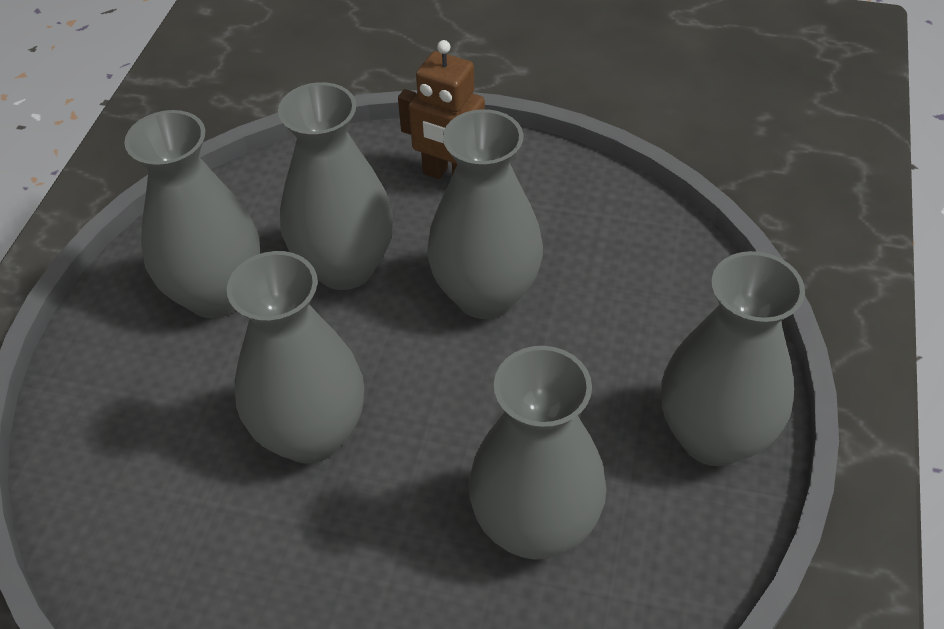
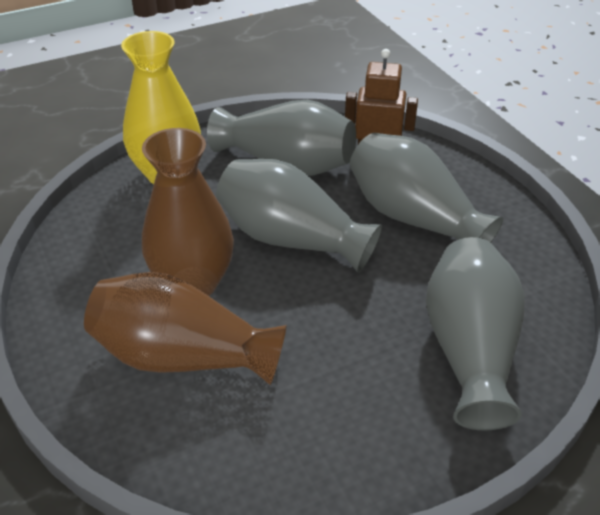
brown vase: 0 -> 2
grey vase: 6 -> 4
yellow vase: 0 -> 1

